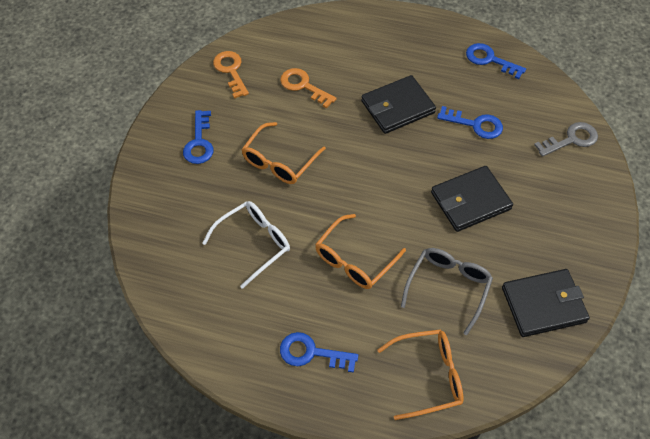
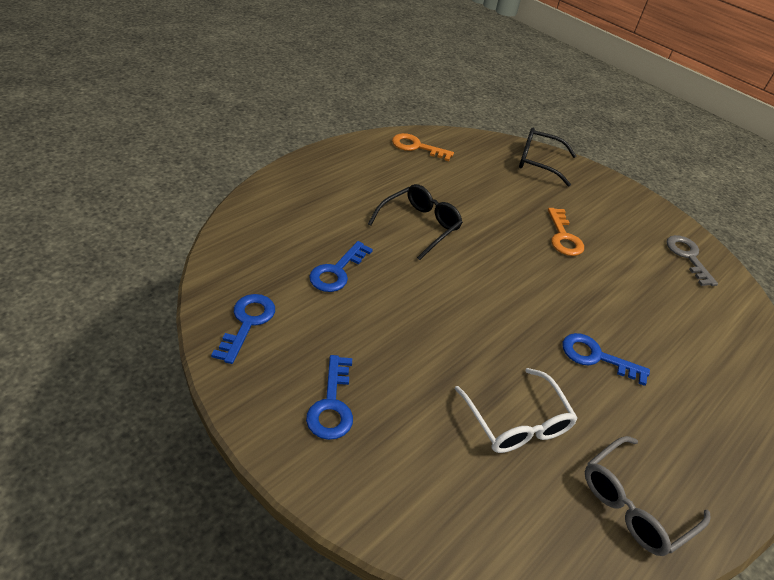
black glasses: 0 -> 2
black wallet: 3 -> 0
orange glasses: 3 -> 0

